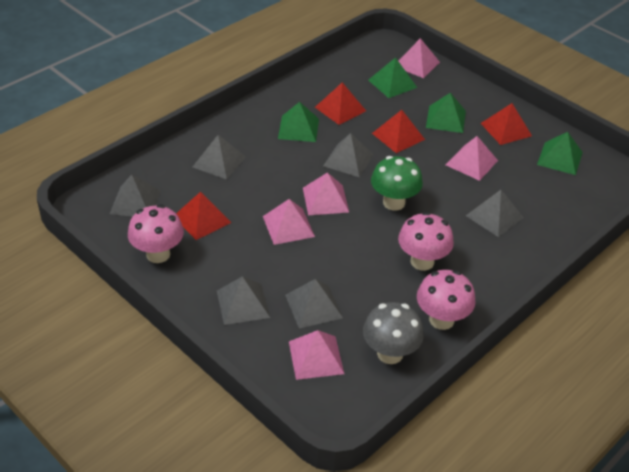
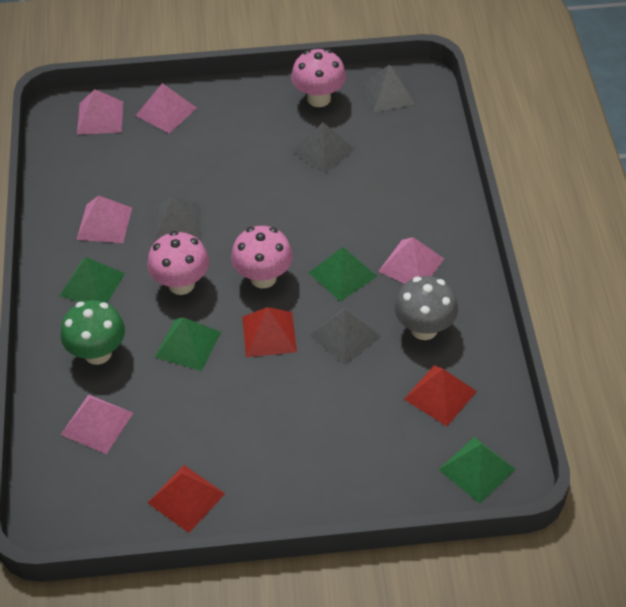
grey pyramid: 6 -> 4
red pyramid: 4 -> 3

